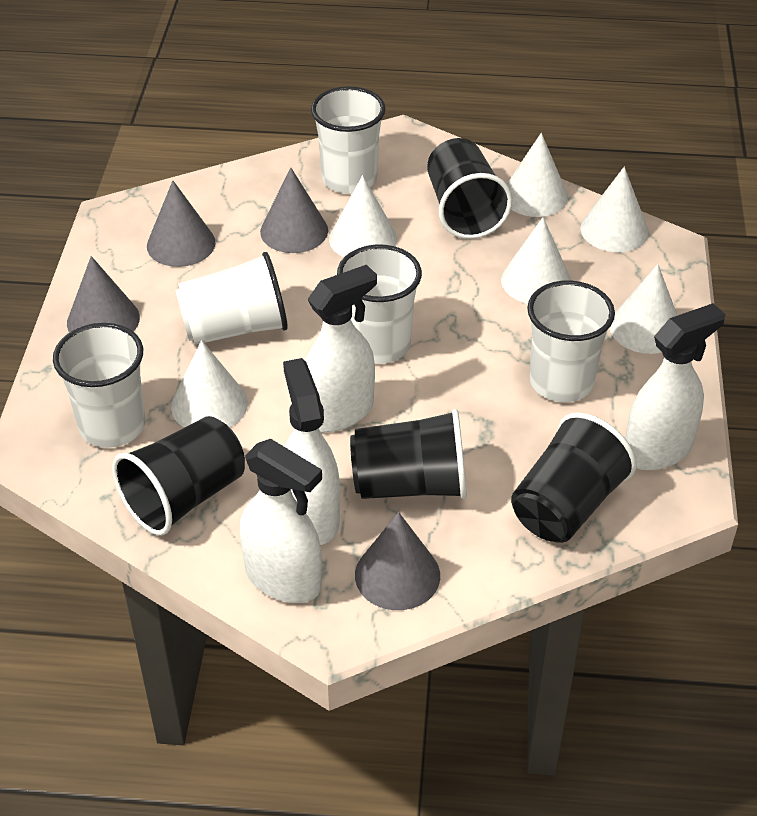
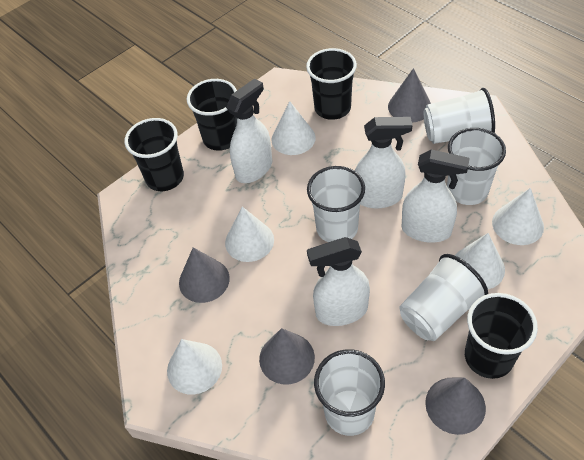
white cone: 6 -> 5

